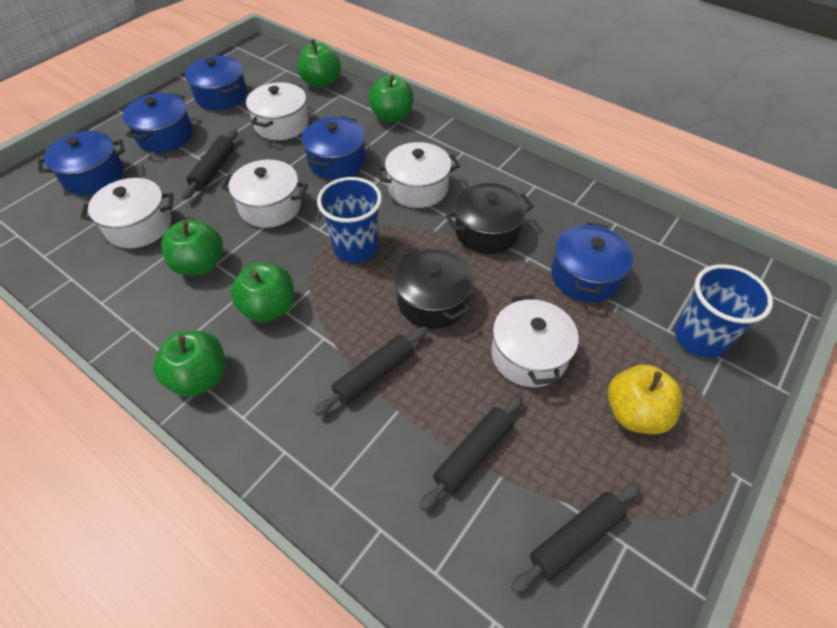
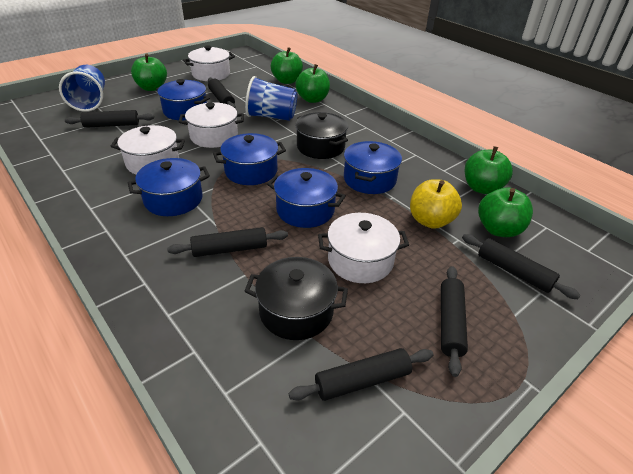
black rolling pin: 4 -> 6
white pot: 5 -> 4

